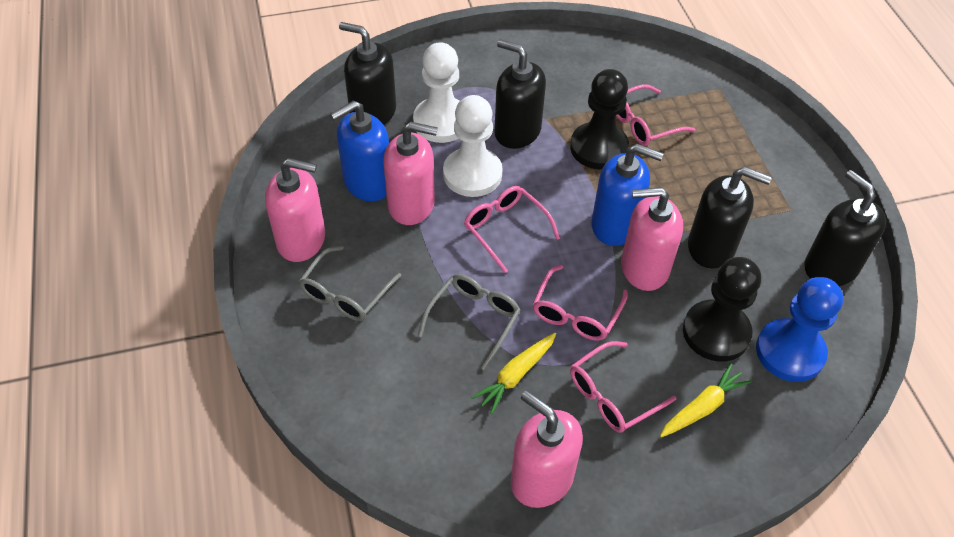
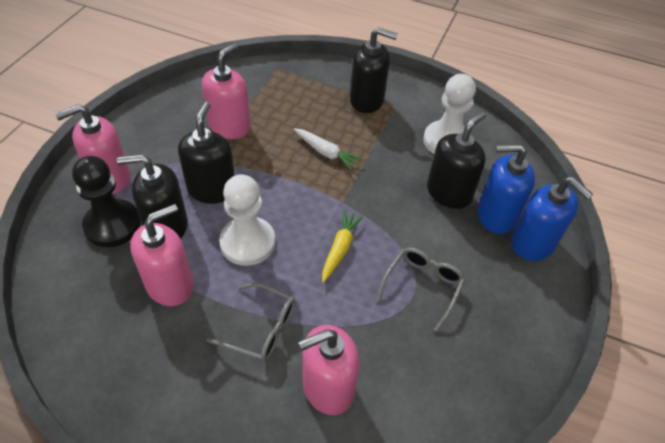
black pawn: 2 -> 1
blue pawn: 1 -> 0
pink glasses: 4 -> 0
white carrot: 0 -> 1
yellow carrot: 2 -> 1

